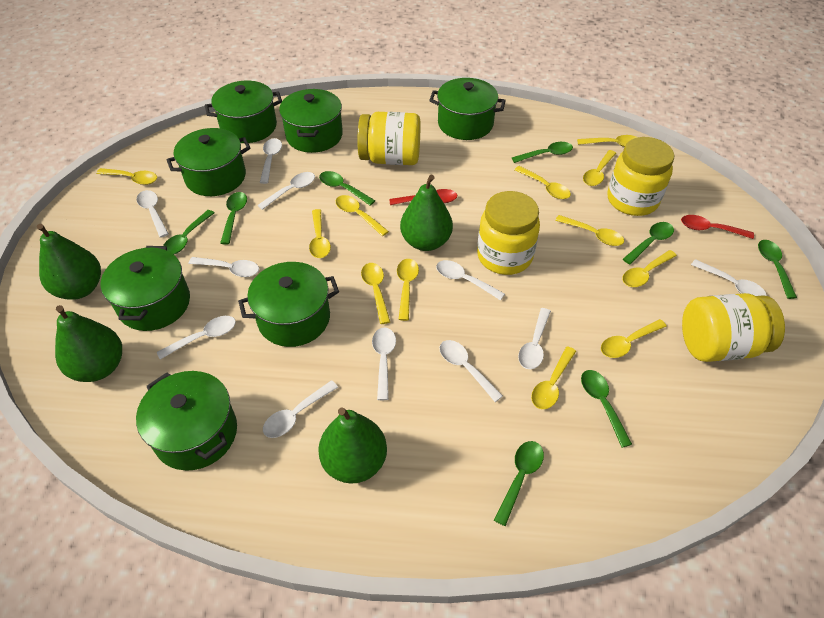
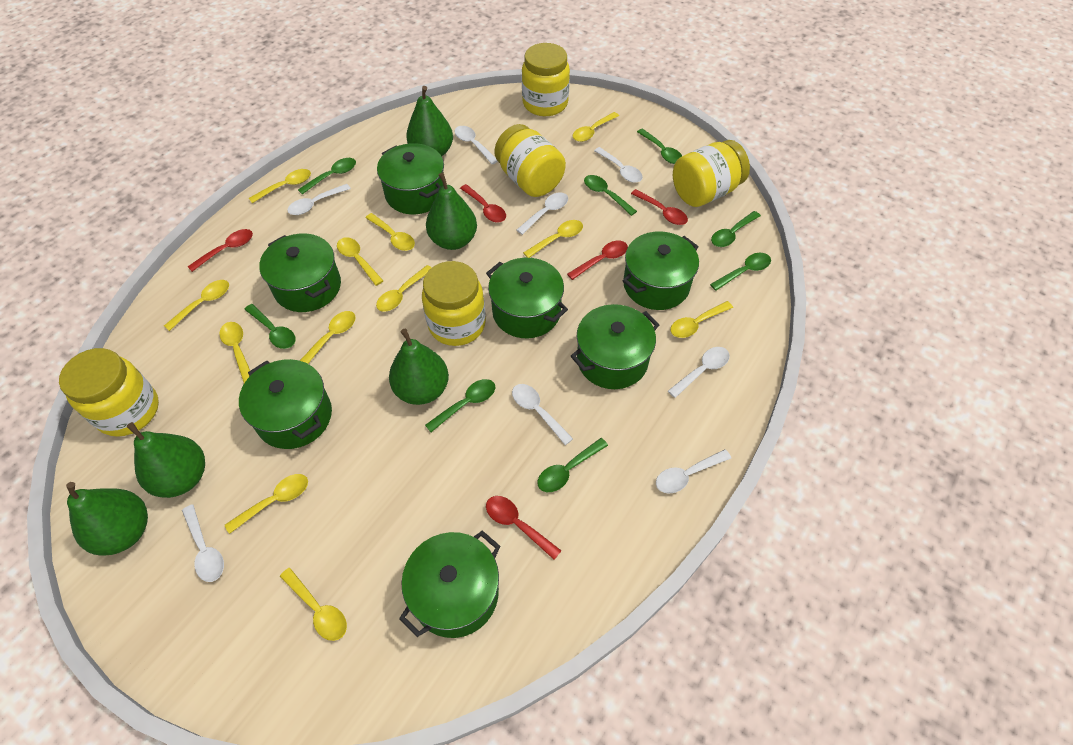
green pear: 4 -> 5
red spoon: 2 -> 5
white spoon: 11 -> 8
yellow jar: 4 -> 5

